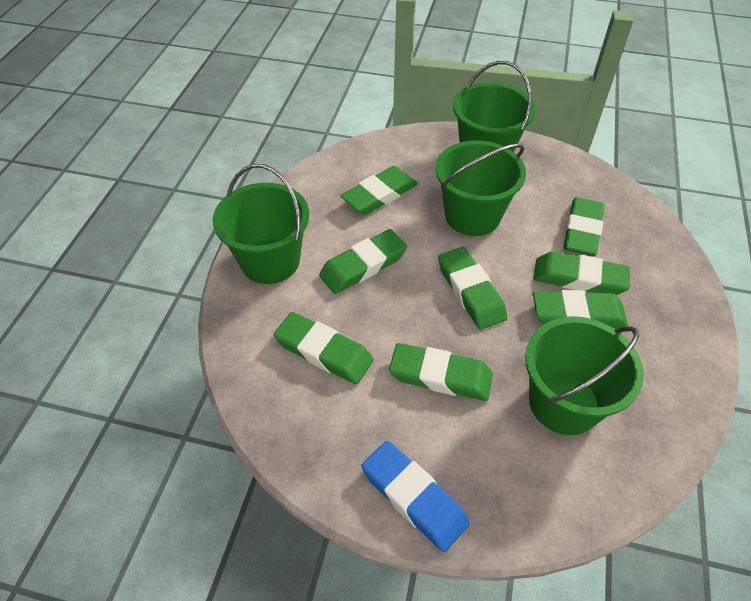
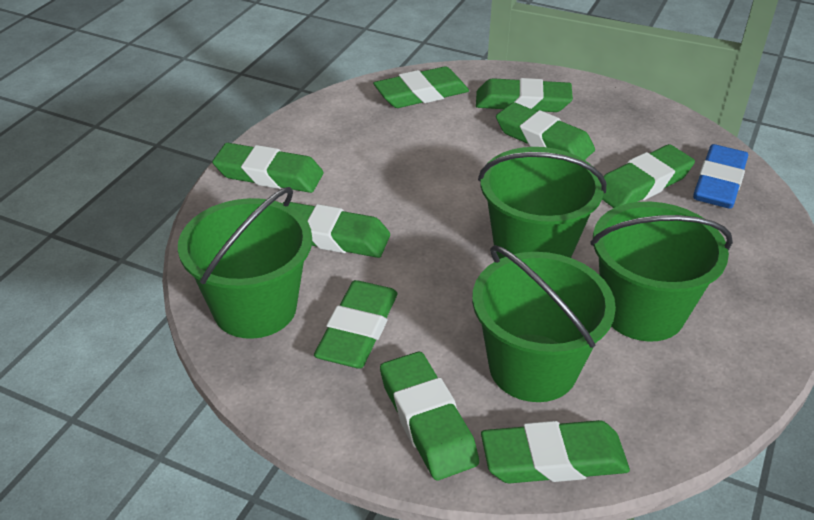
green eraser: 8 -> 9

